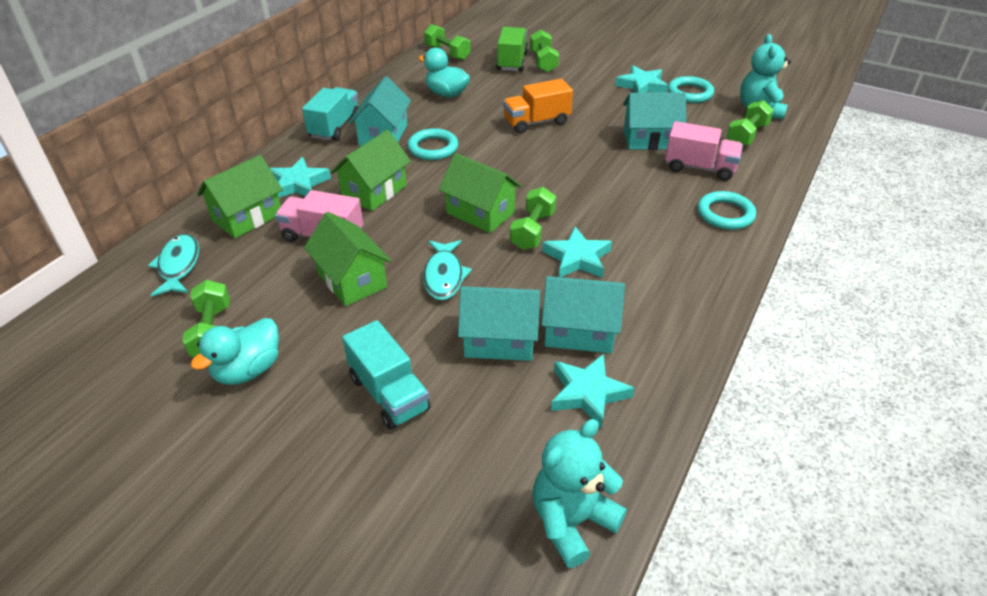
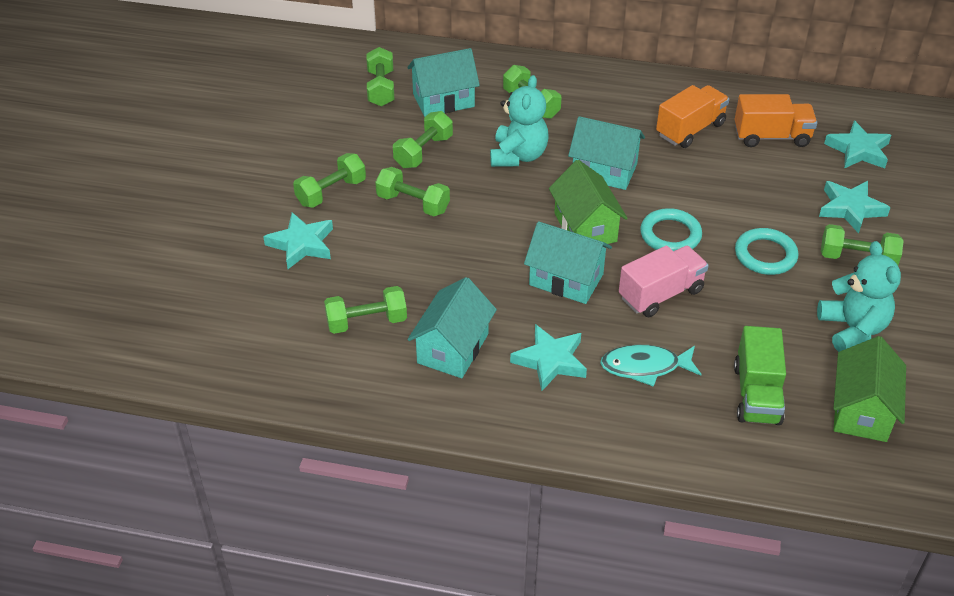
green dumbbell: 5 -> 7
green house: 4 -> 2
orange truck: 1 -> 2
pink truck: 2 -> 1
turquoise duck: 2 -> 0
turquoise fish: 2 -> 1
turquoise ring: 3 -> 2
turquoise truck: 2 -> 0

